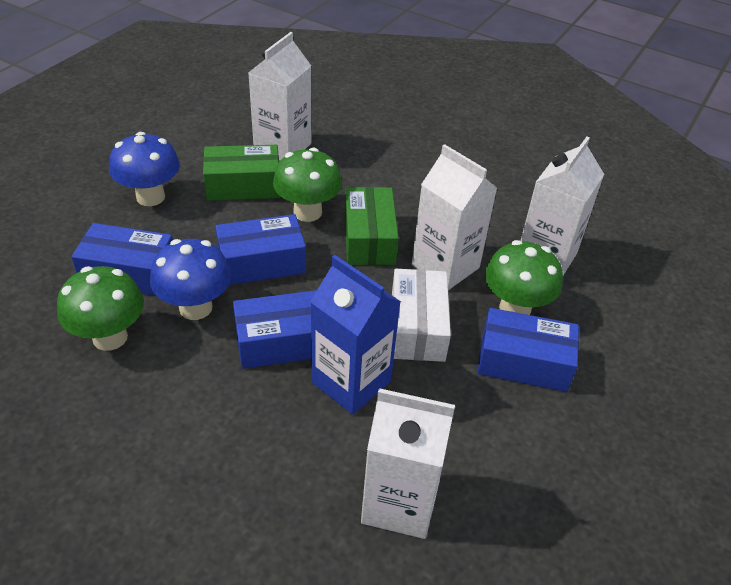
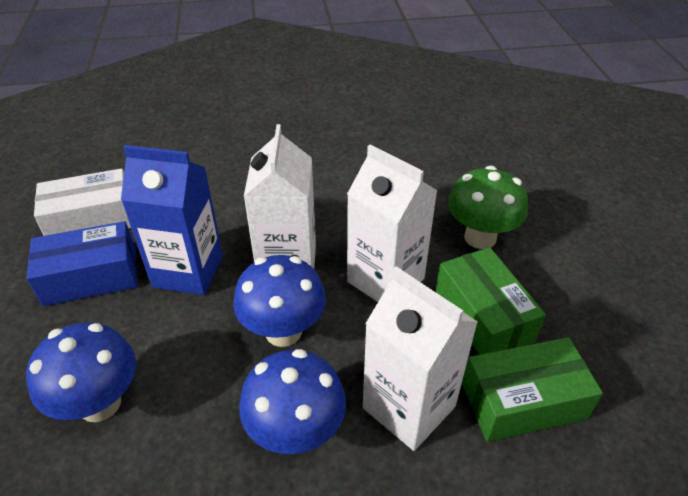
blue box: 4 -> 1
blue mushroom: 2 -> 3
green mushroom: 3 -> 1
white carton: 4 -> 3

